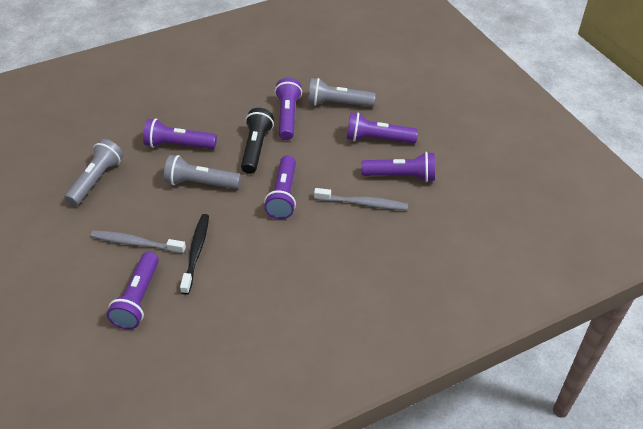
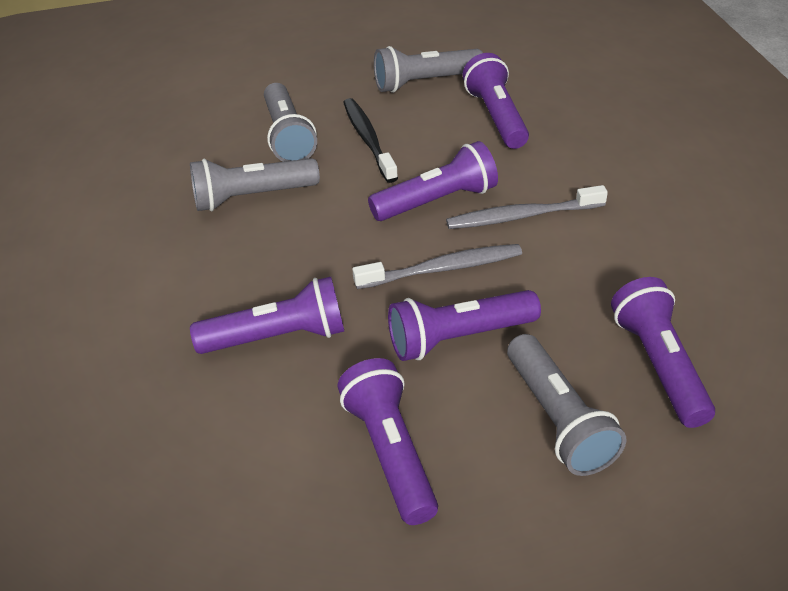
black flashlight: 1 -> 0
grey flashlight: 3 -> 4

